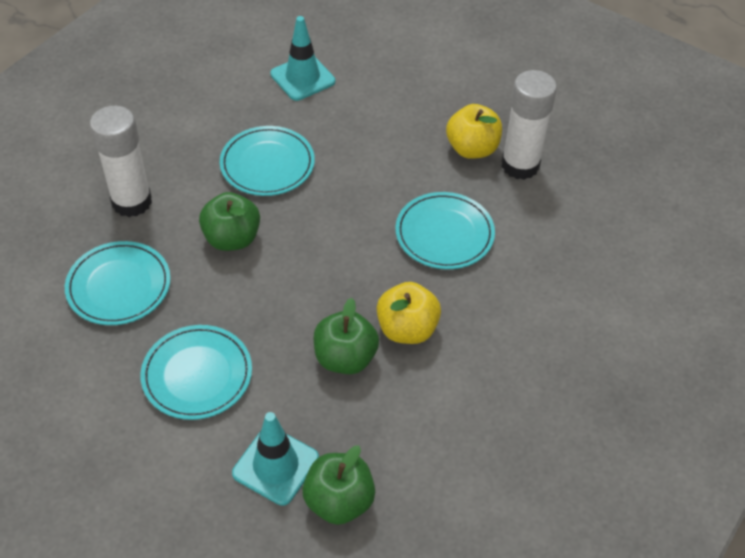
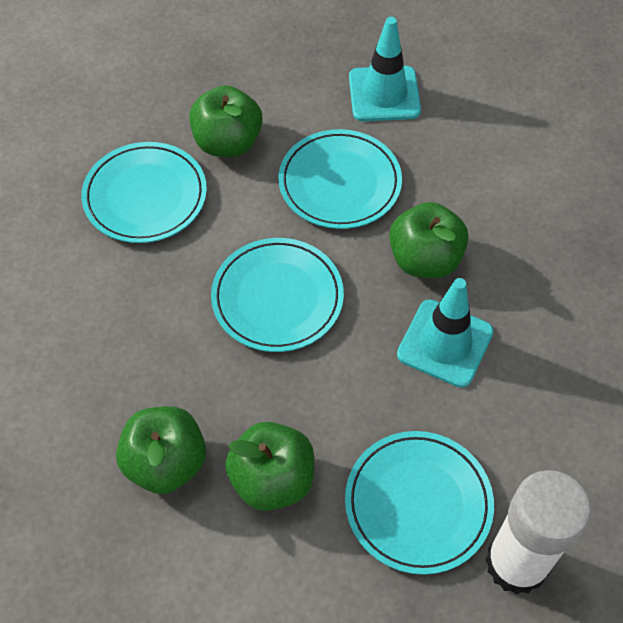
green apple: 3 -> 4
white glue stick: 2 -> 1
yellow apple: 2 -> 0

